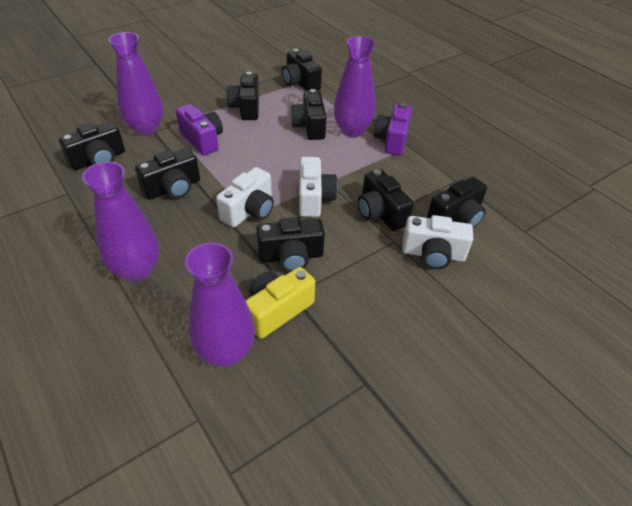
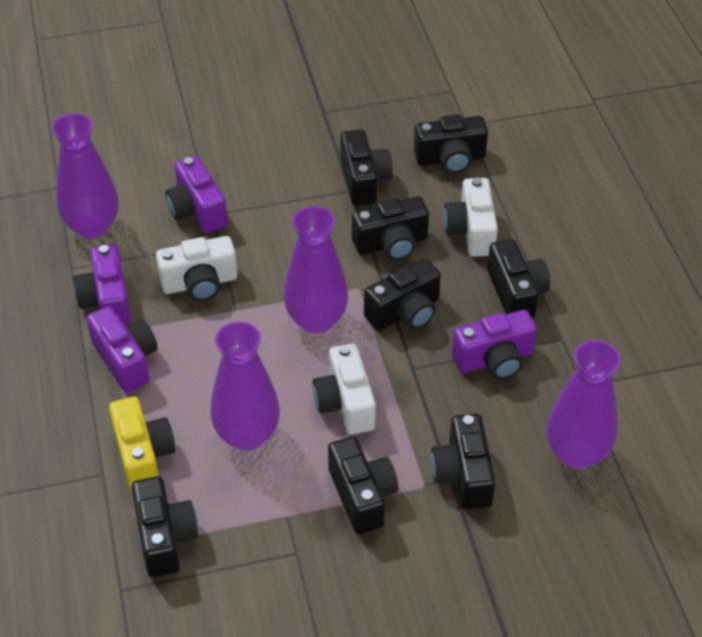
purple camera: 2 -> 4

